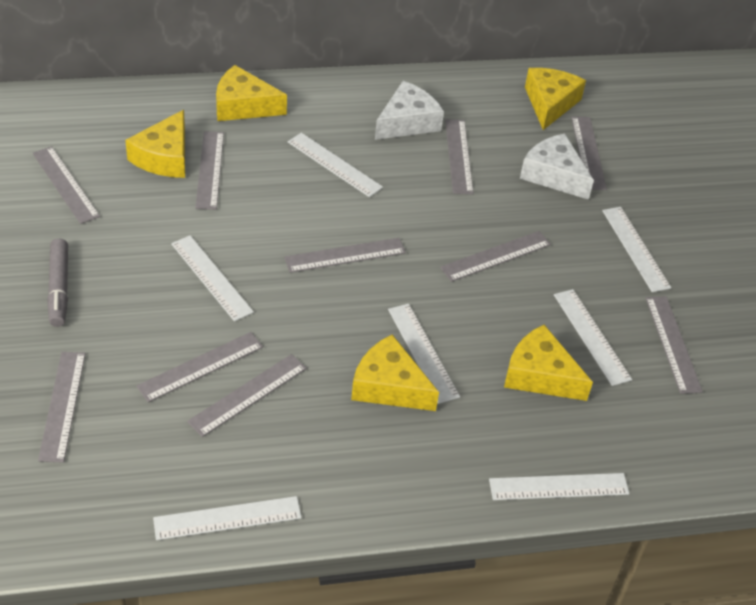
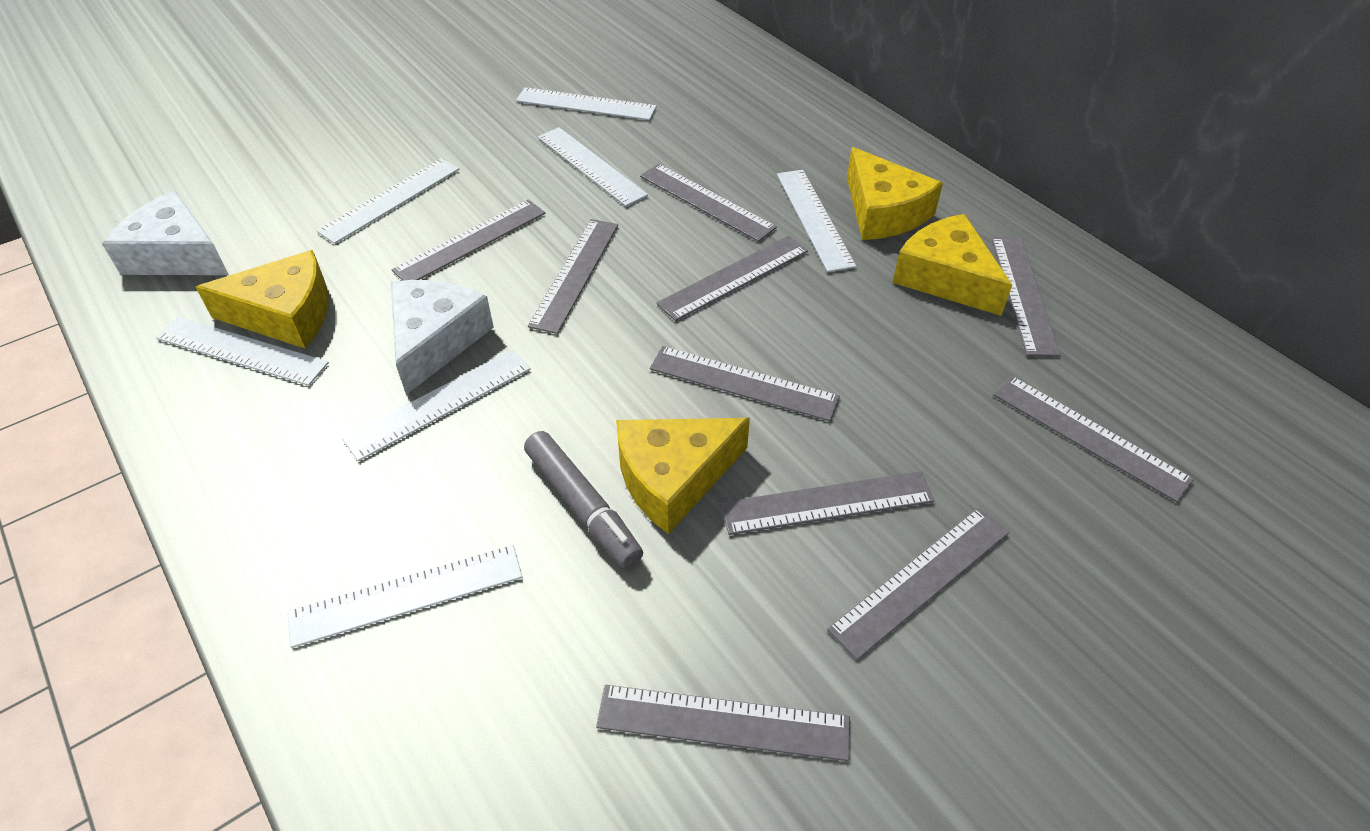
yellow cheese: 5 -> 4

